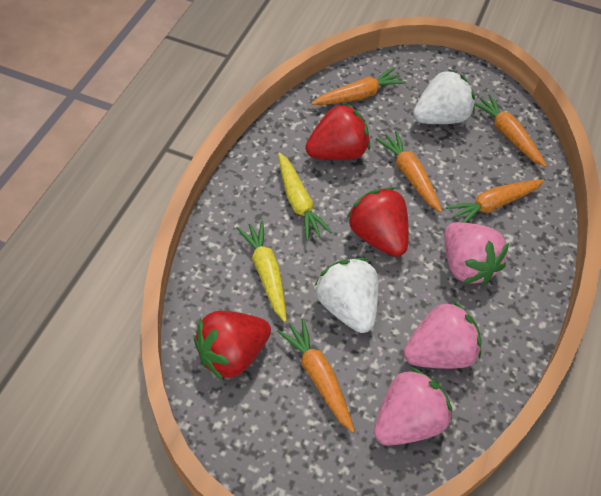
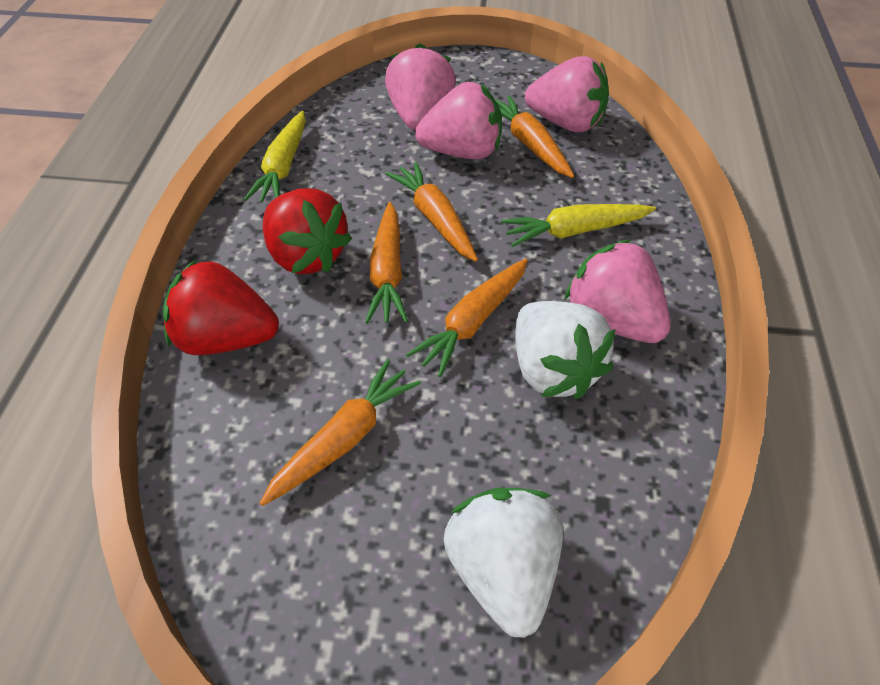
pink strawberry: 3 -> 4
red strawberry: 3 -> 2

